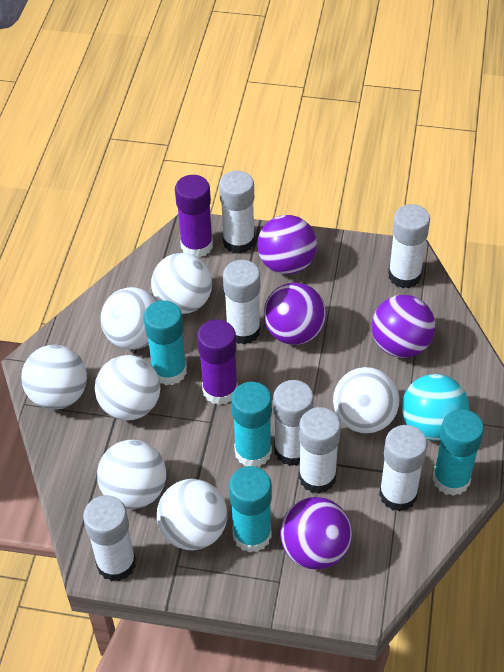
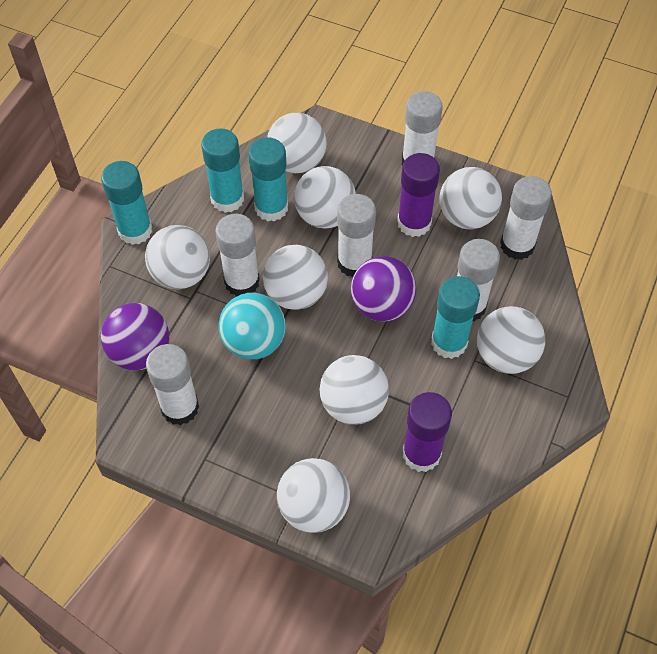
purple ball: 4 -> 2
white ball: 7 -> 8
white glue stick: 7 -> 6

